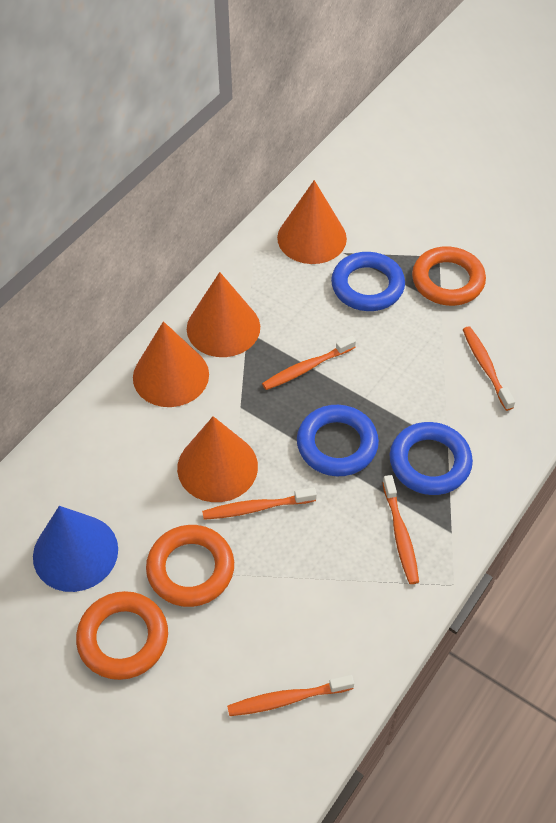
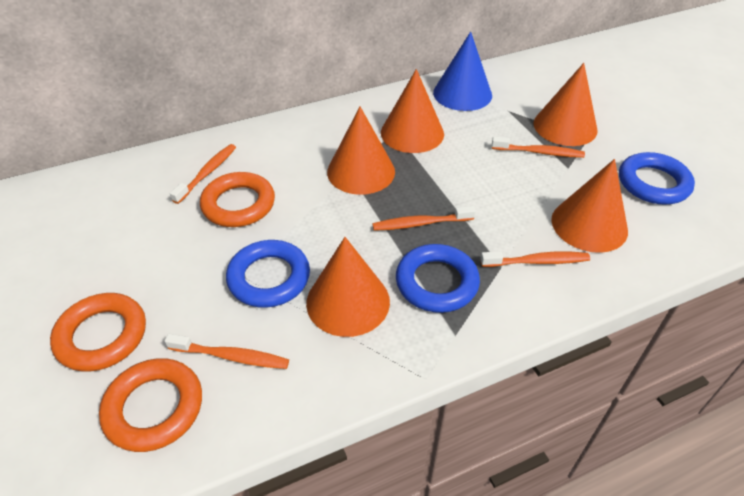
orange cone: 4 -> 5

